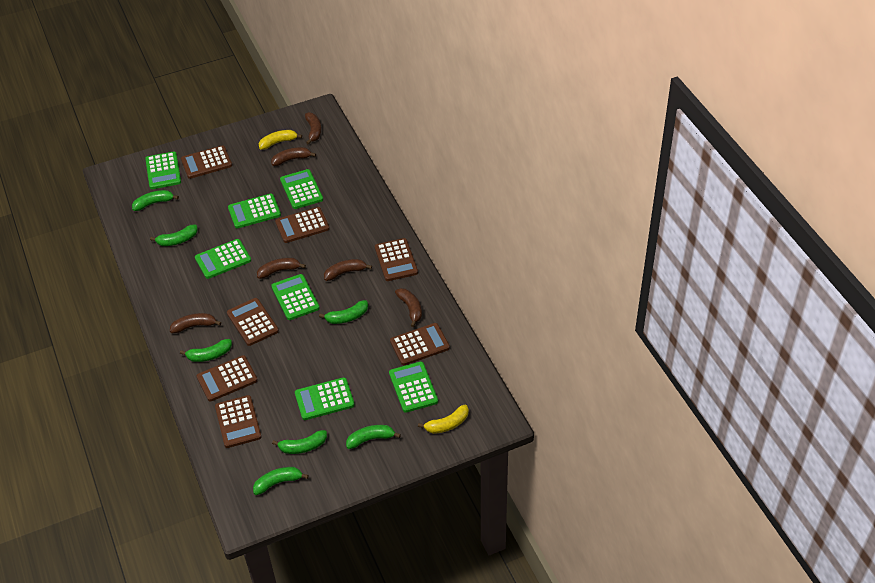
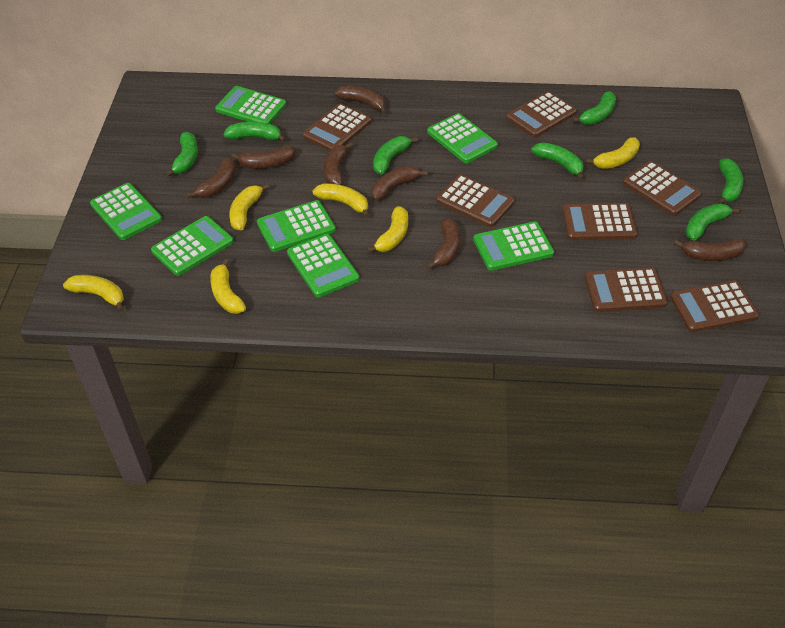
brown banana: 6 -> 7
yellow banana: 2 -> 6

